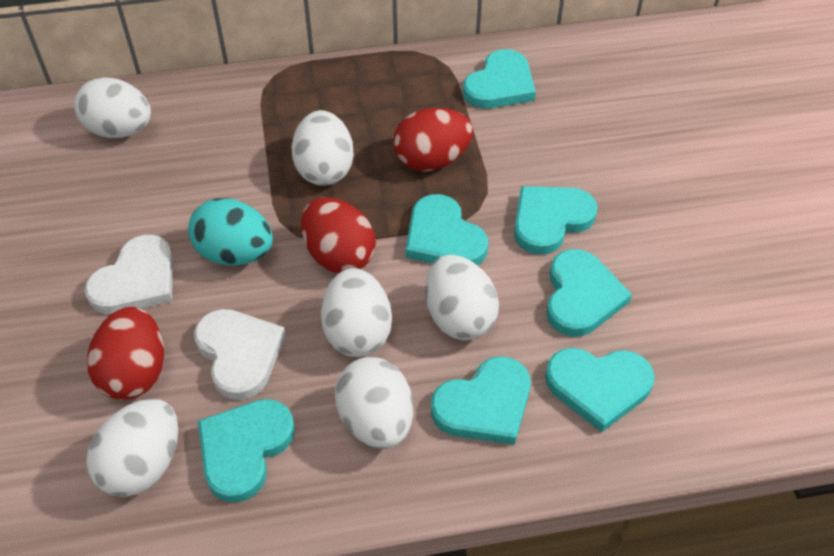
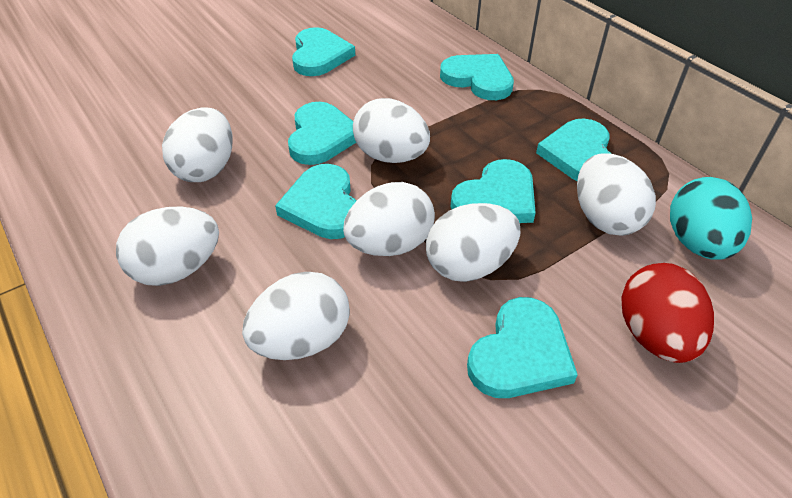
red egg: 3 -> 1
white egg: 6 -> 7
white heart: 2 -> 0

